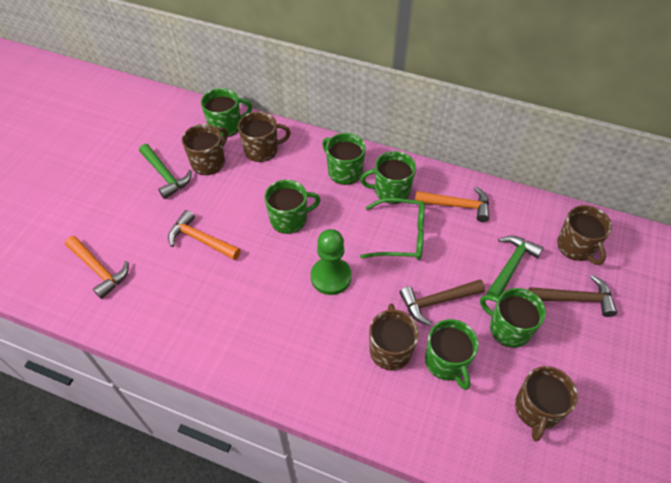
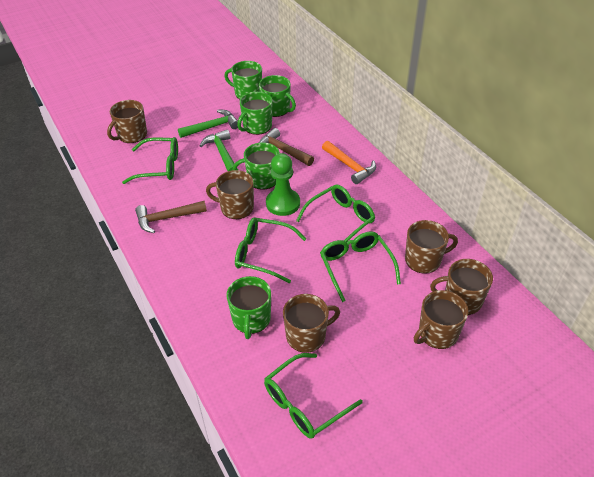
brown mug: 5 -> 6
green glasses: 1 -> 5
green mug: 6 -> 5
orange hammer: 3 -> 1

